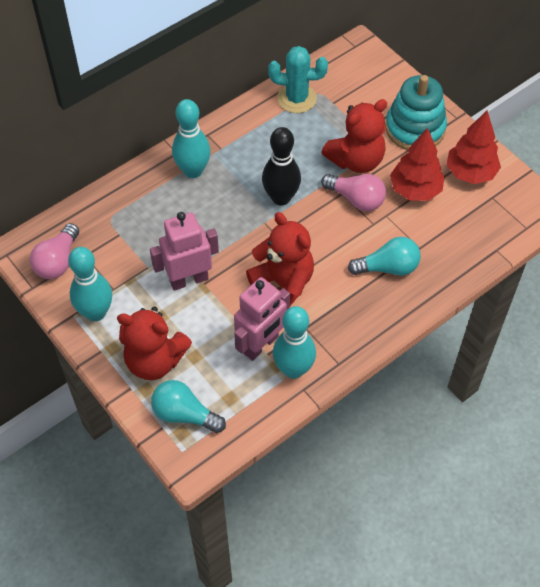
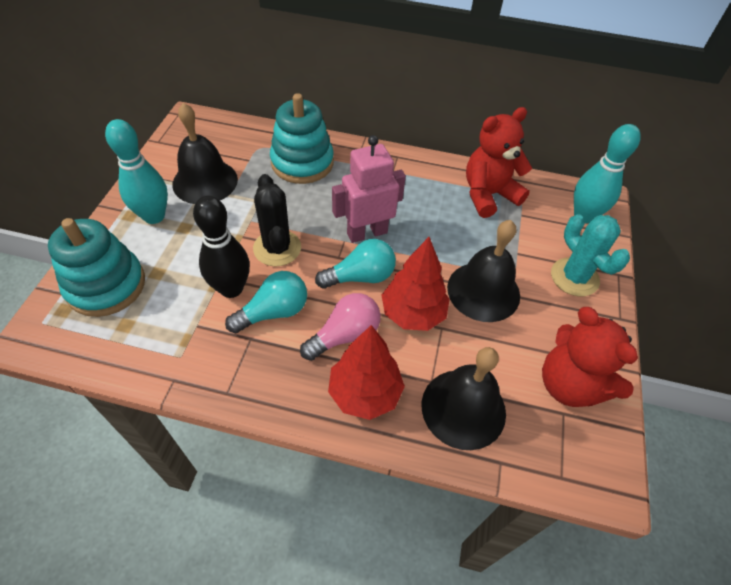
black bell: 0 -> 3
black cactus: 0 -> 1
pink light bulb: 2 -> 1
pink robot: 2 -> 1
red teddy bear: 3 -> 2
turquoise bowling pin: 3 -> 2
turquoise stacking toy: 1 -> 2

